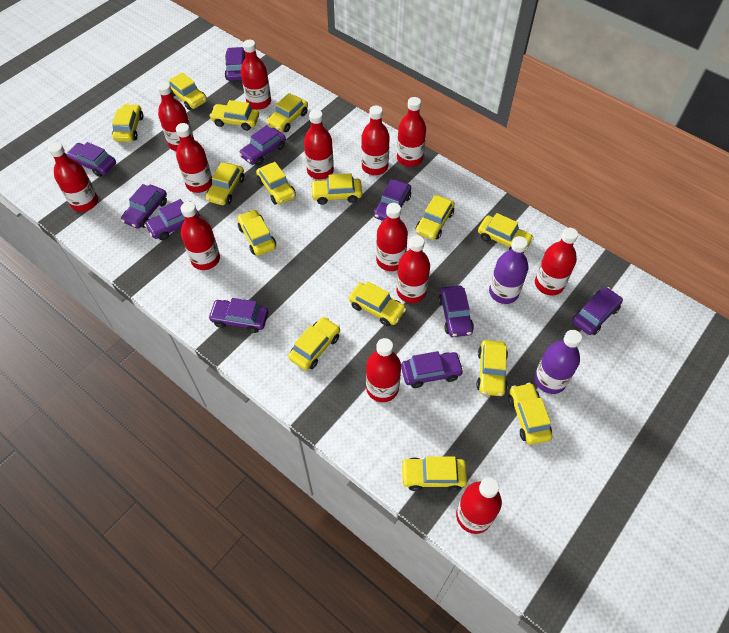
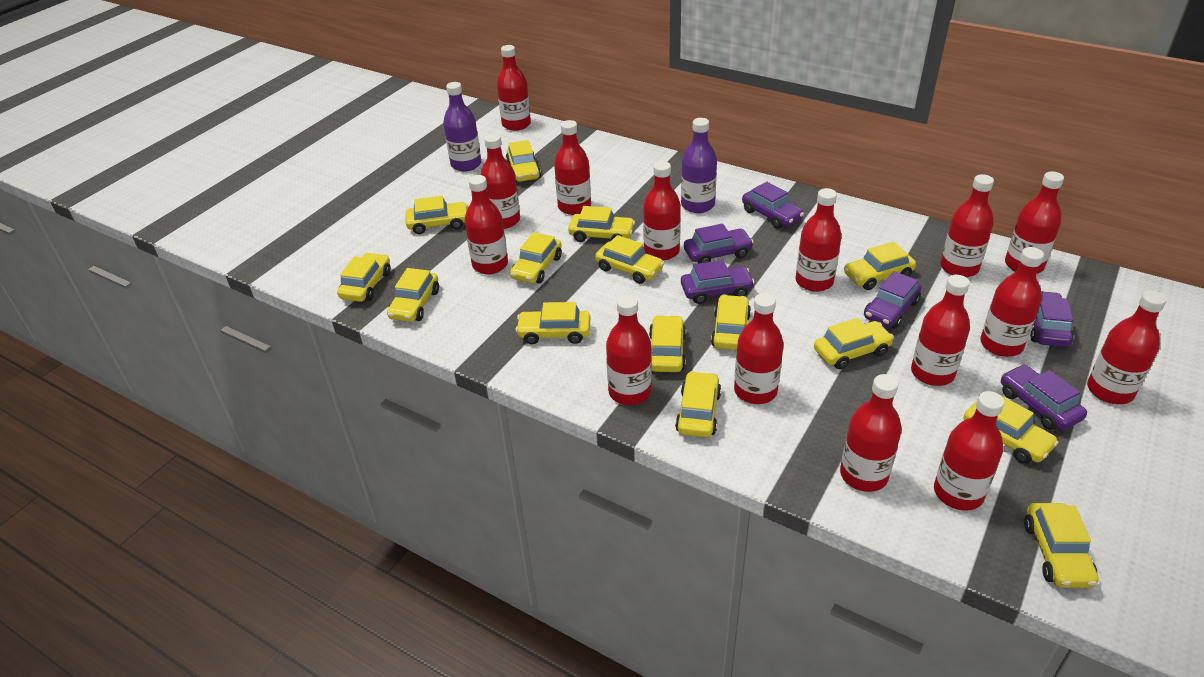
purple car: 10 -> 6
red bottle: 13 -> 15

